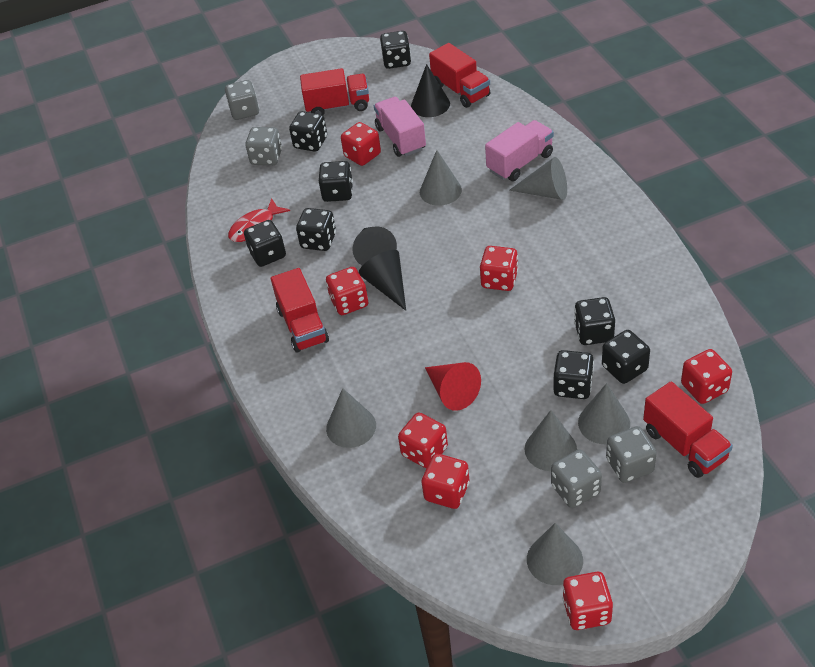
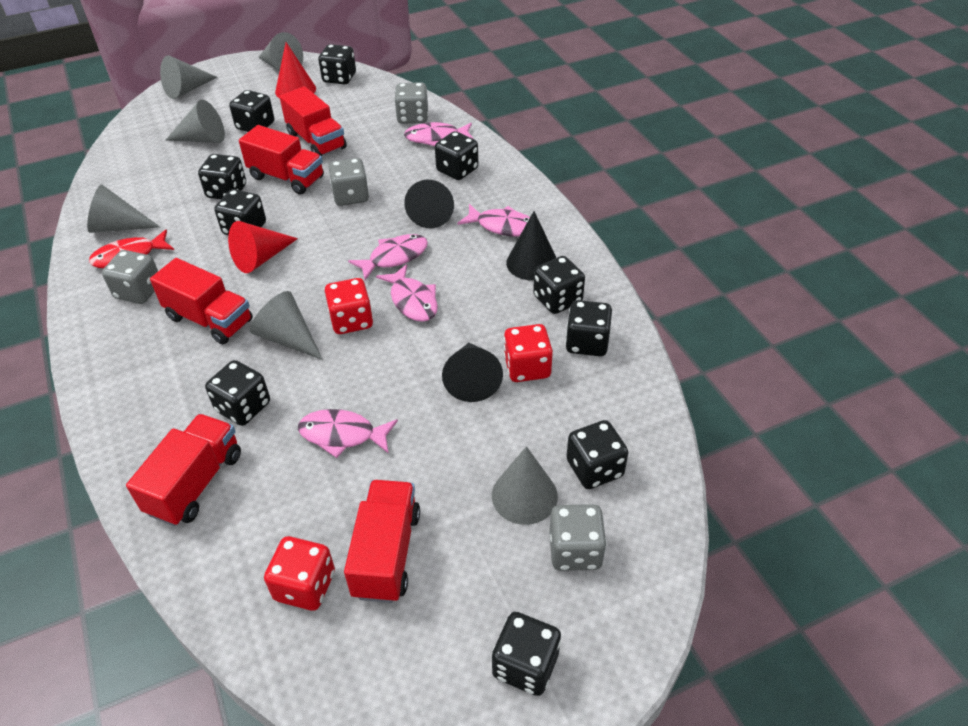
black dice: 8 -> 10
pink fish: 0 -> 5
pink truck: 2 -> 0
red cone: 1 -> 2
red dice: 7 -> 3
red truck: 4 -> 5

